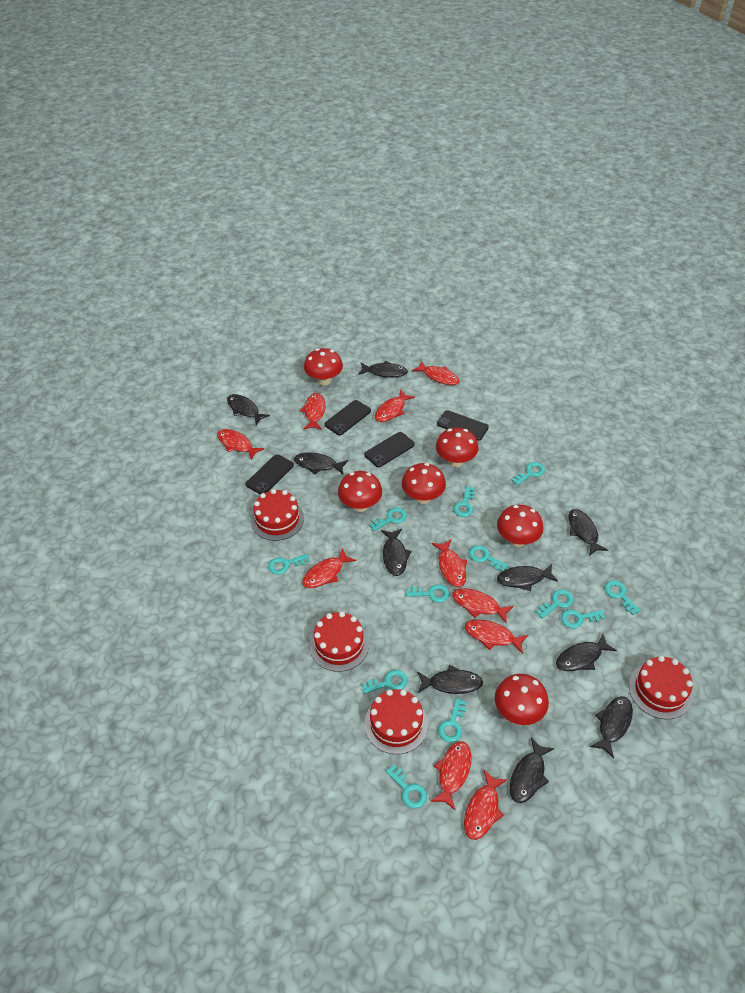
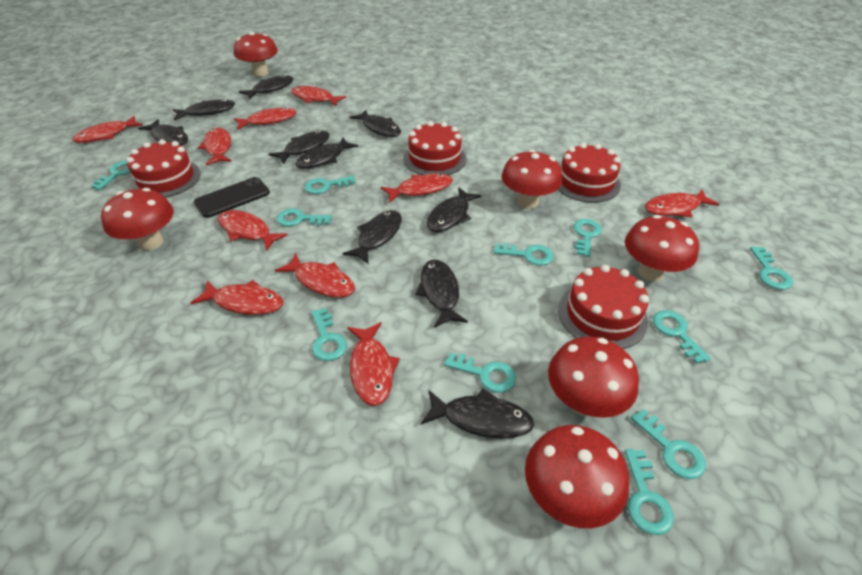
black phone: 4 -> 1
turquoise key: 12 -> 11

